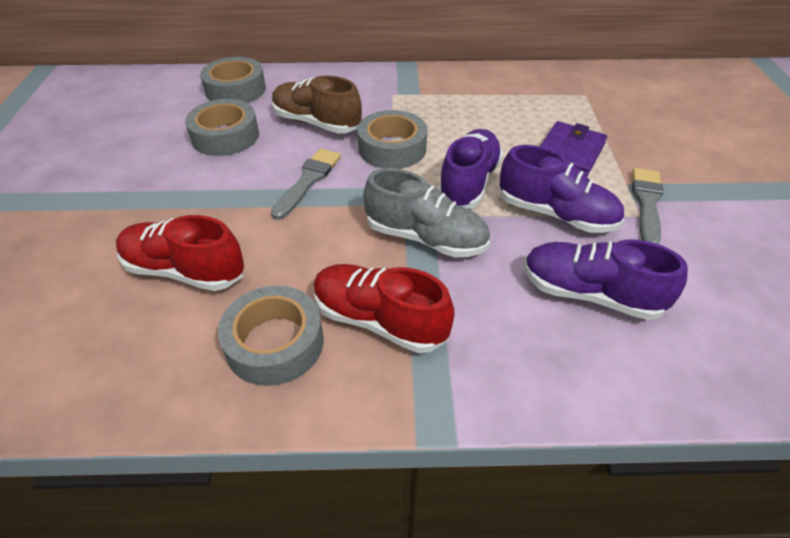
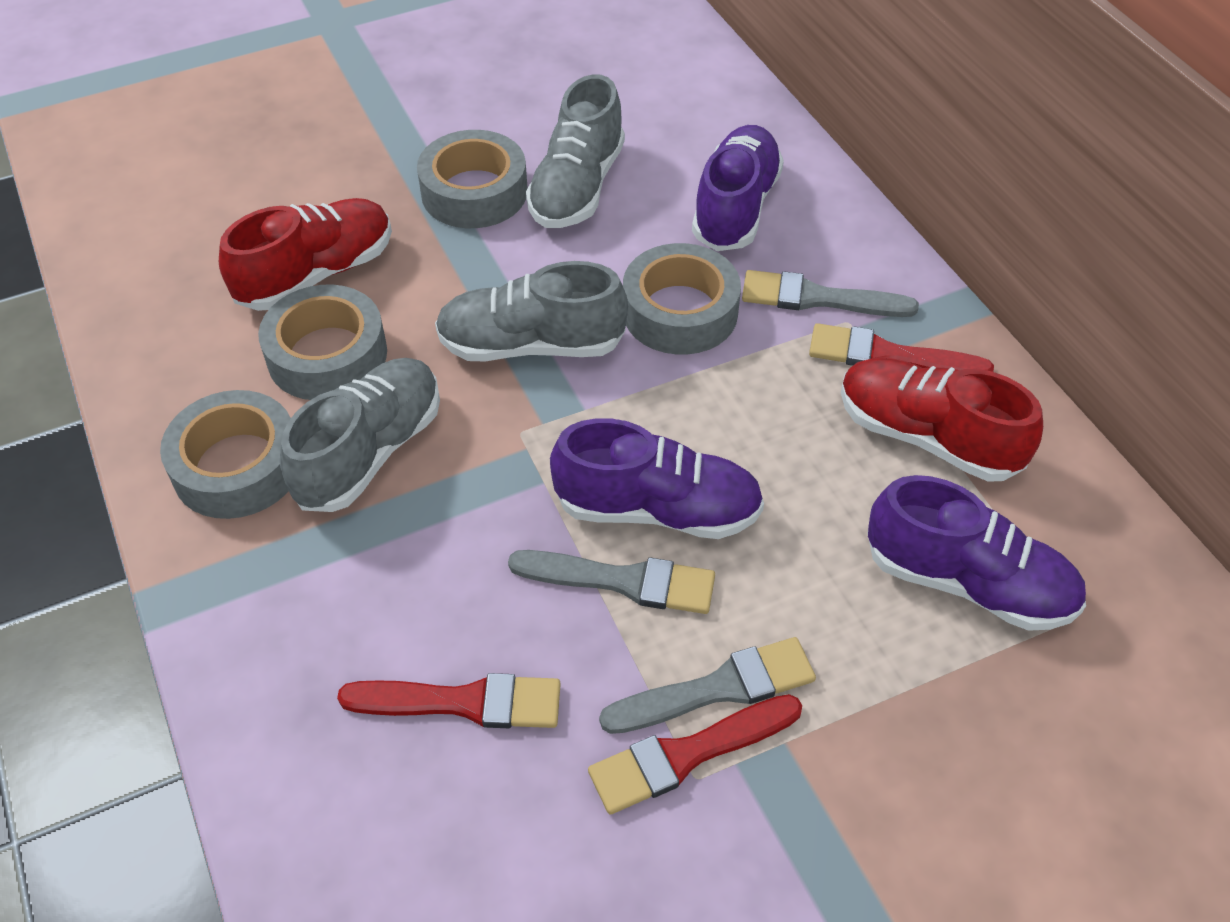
brown shoe: 1 -> 0
grey brush: 2 -> 3
grey shoe: 1 -> 3
purple wallet: 1 -> 0
red brush: 0 -> 3

